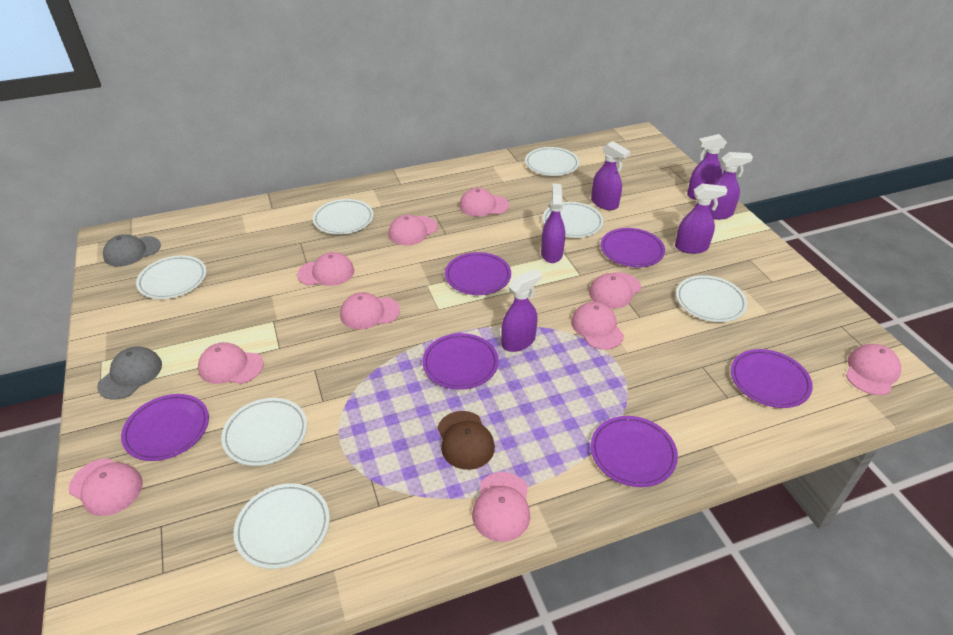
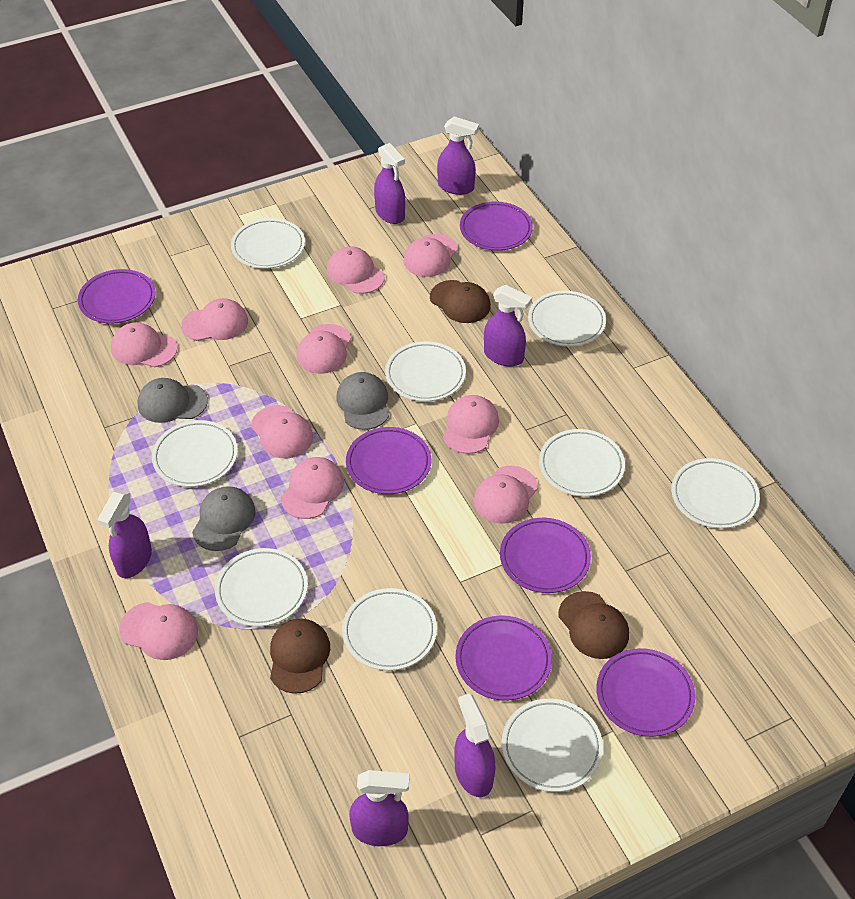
brown cap: 1 -> 3
grey cap: 2 -> 3
white plate: 7 -> 9

